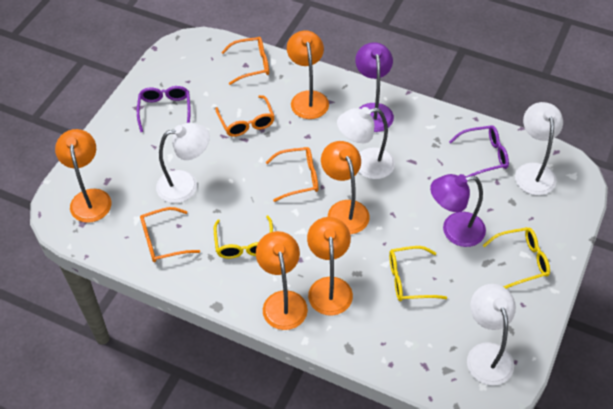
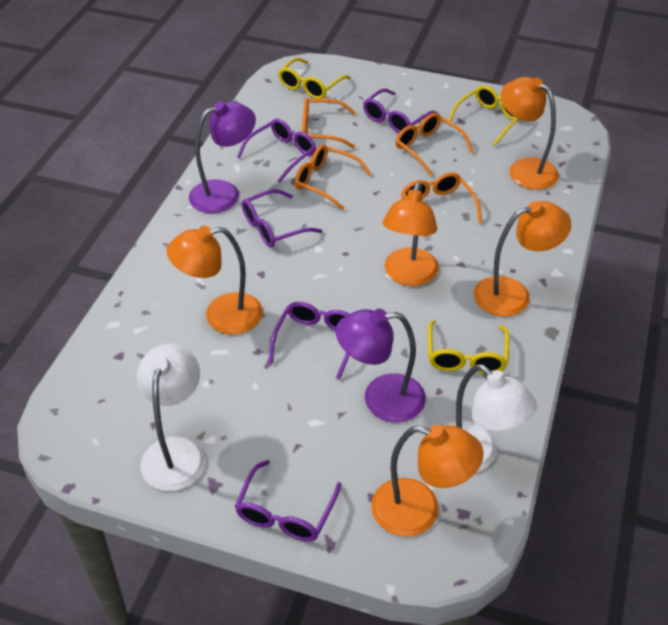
purple glasses: 2 -> 5
white lamp: 4 -> 2

